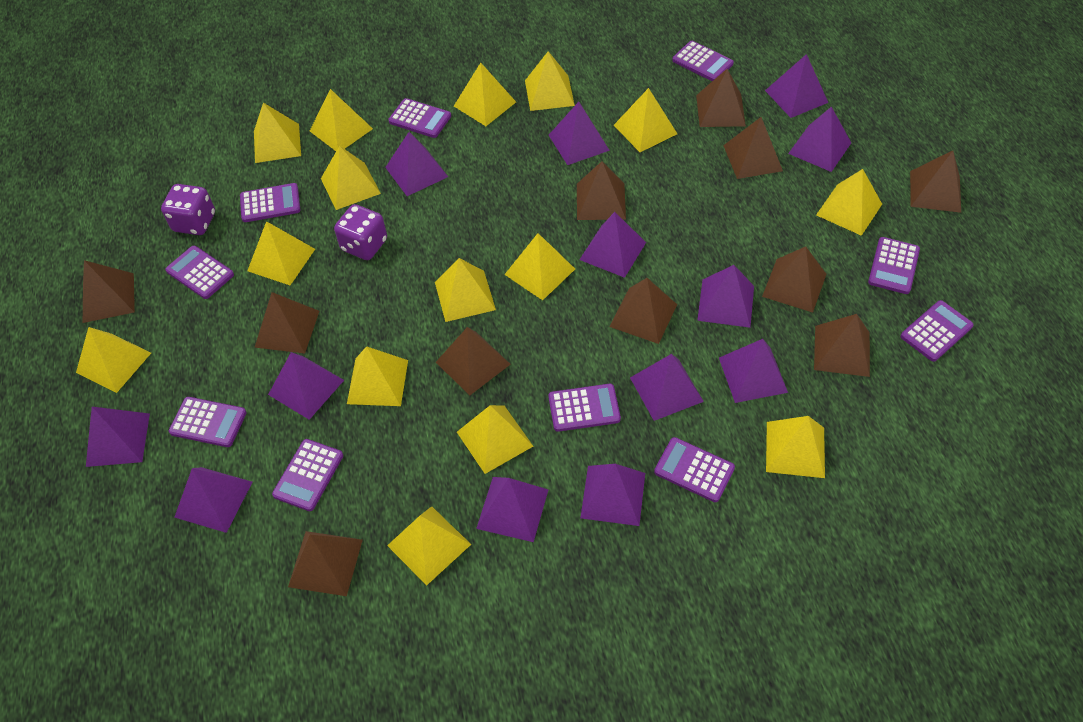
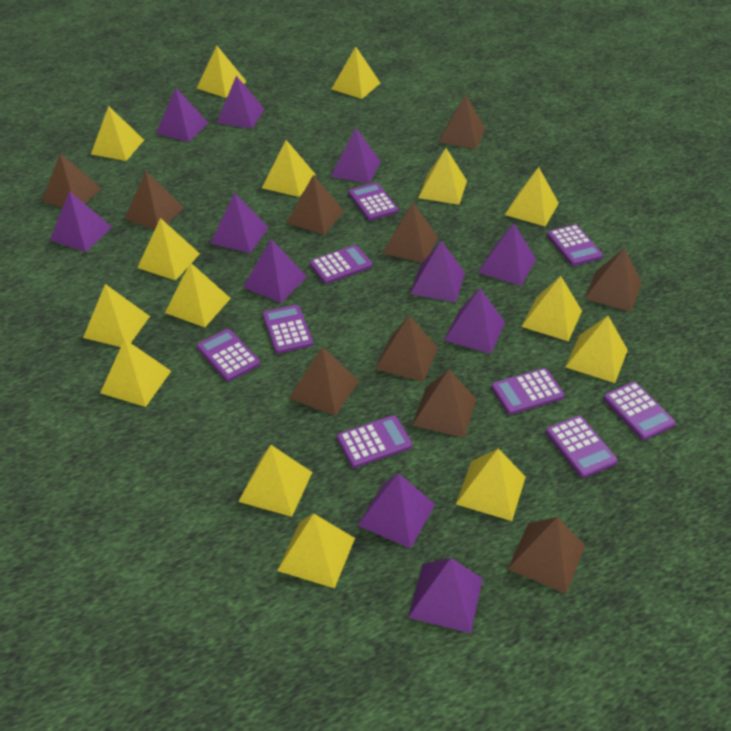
brown pyramid: 11 -> 10
purple calculator: 10 -> 9
purple dice: 2 -> 0
purple pyramid: 13 -> 11

